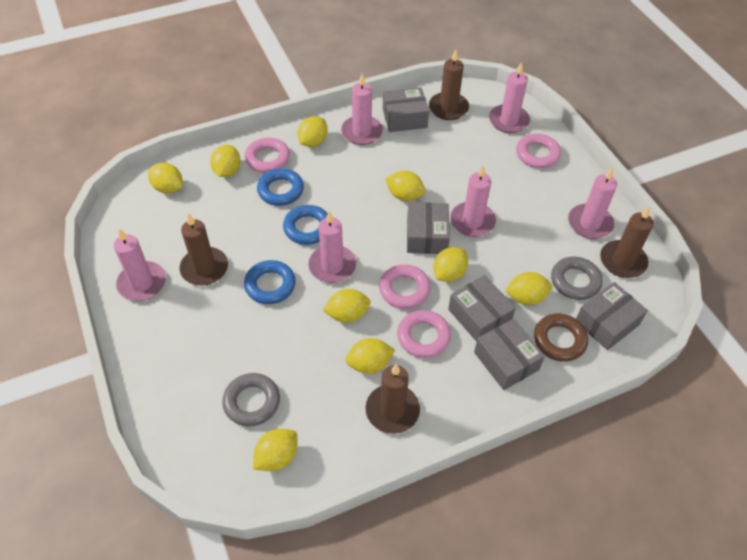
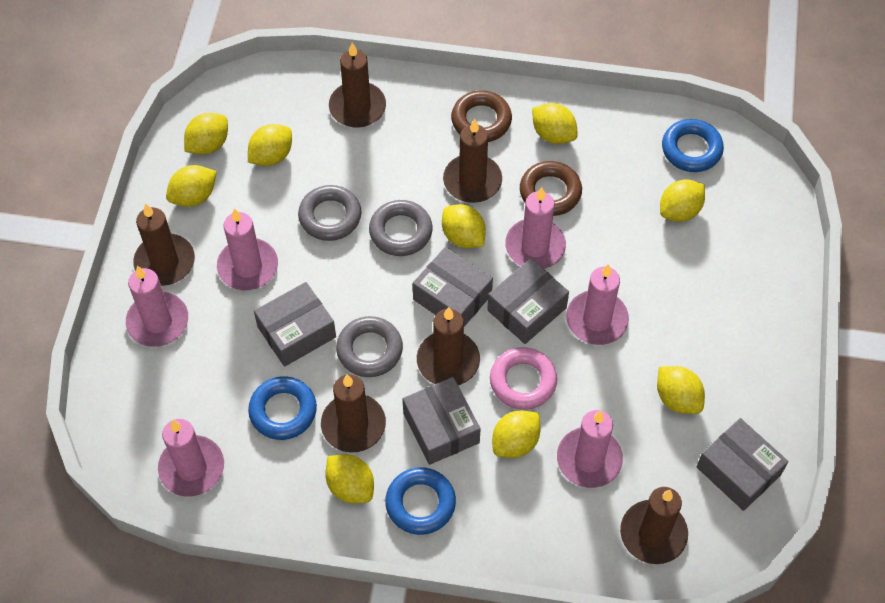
brown candle: 4 -> 6
brown ring: 1 -> 2
grey ring: 2 -> 3
pink ring: 4 -> 1

